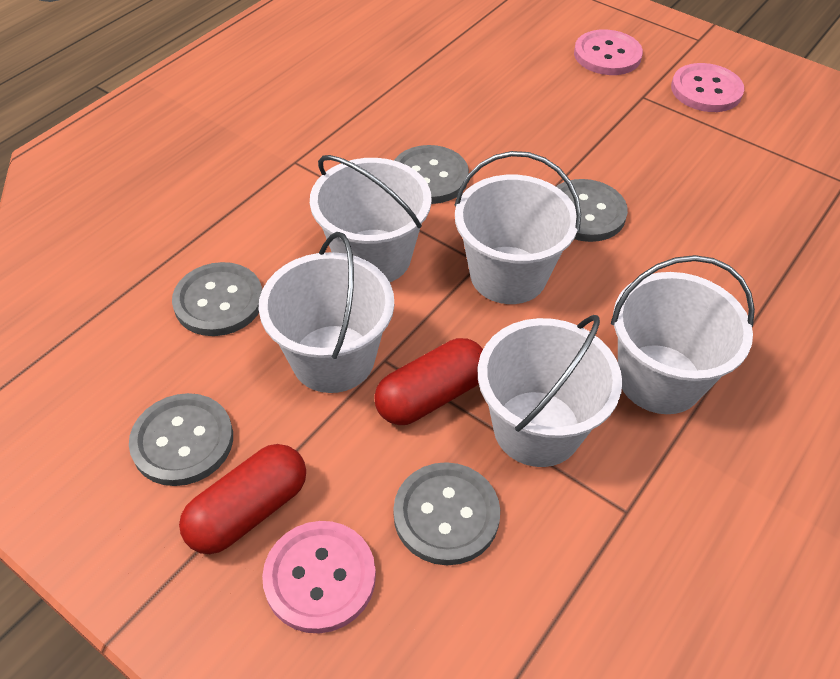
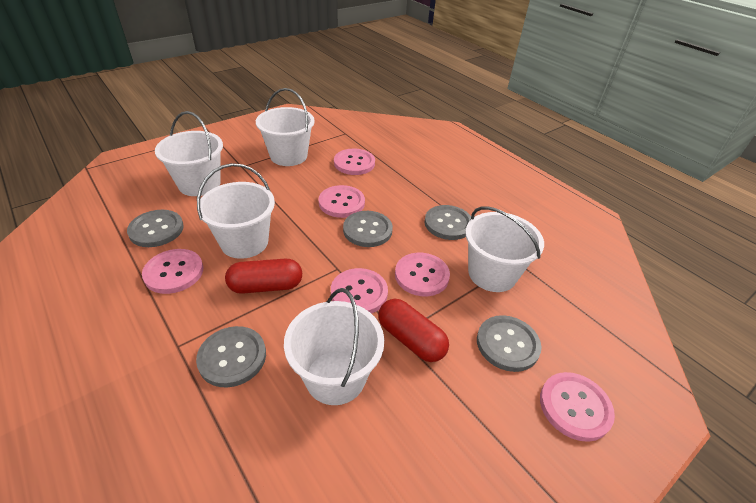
pink button: 3 -> 6

